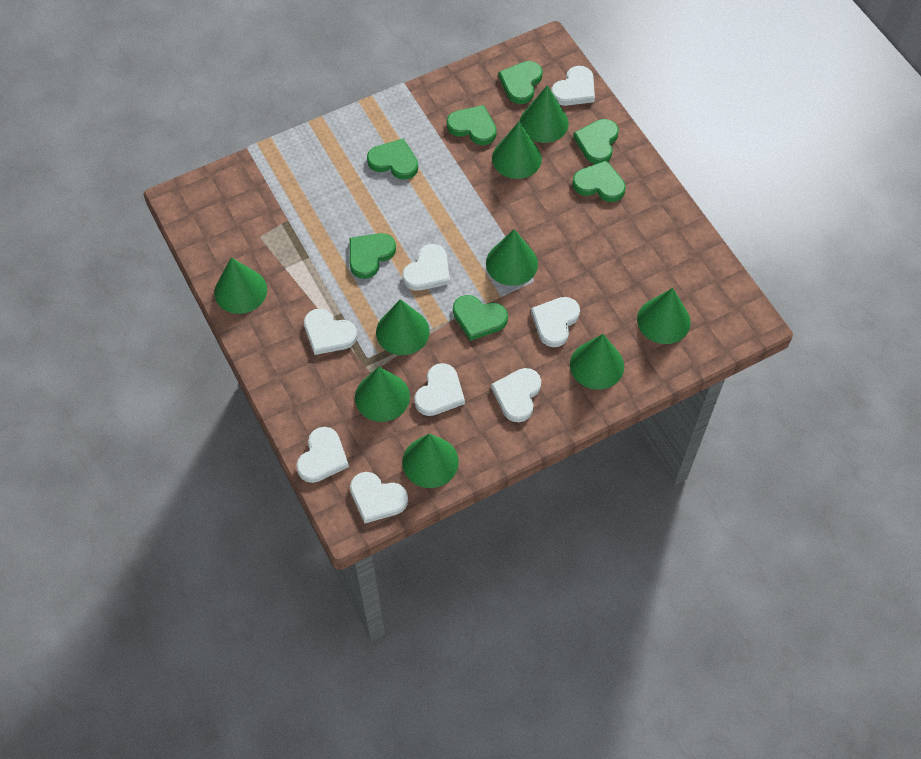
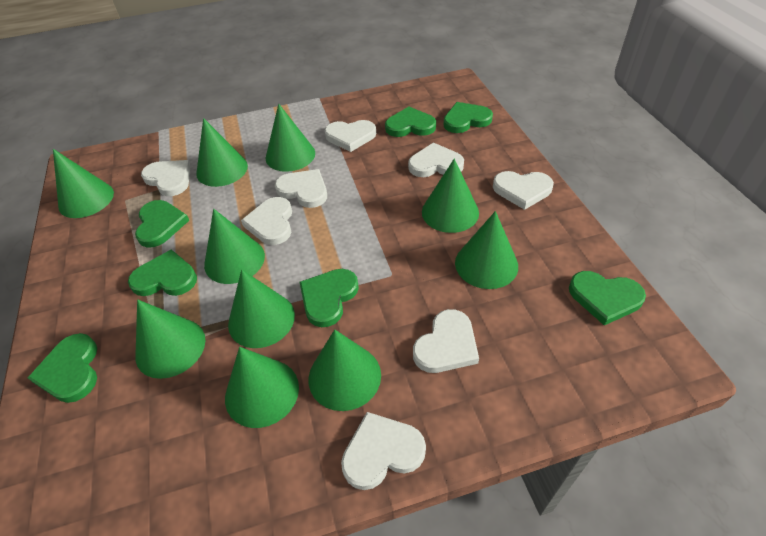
green cone: 9 -> 10

